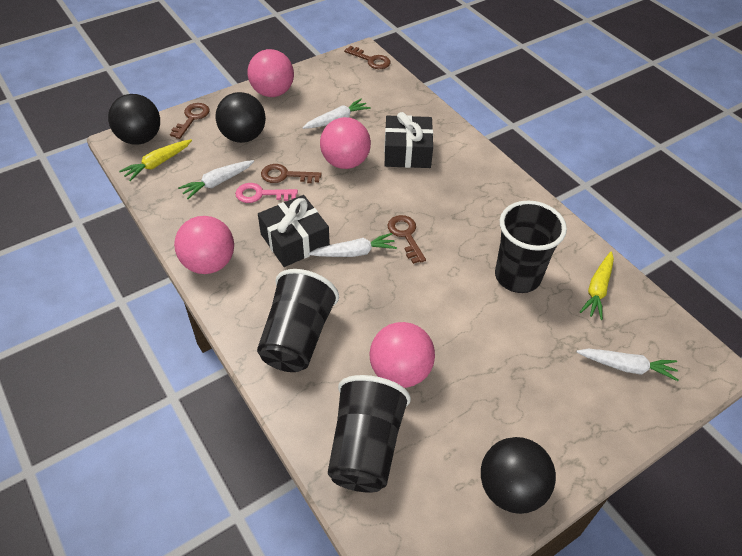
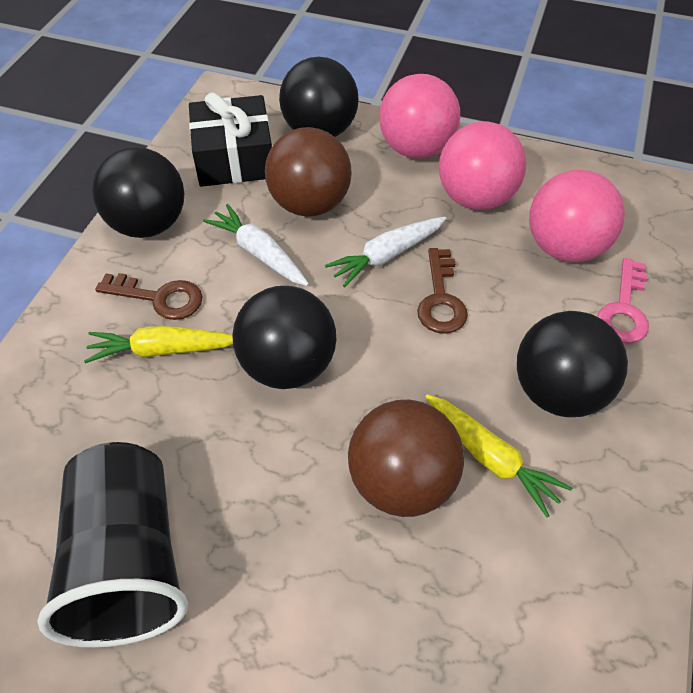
black ball: 3 -> 4
black cup: 3 -> 1
black gift: 2 -> 1
brown ball: 0 -> 2
brown key: 4 -> 2
pink ball: 4 -> 3
white carrot: 4 -> 2

